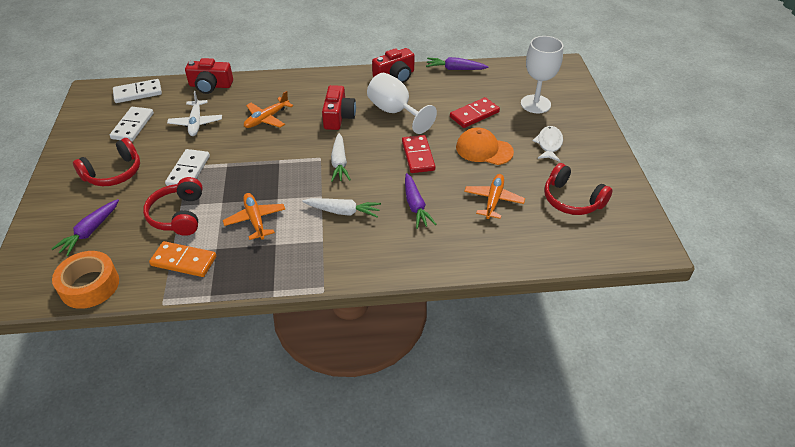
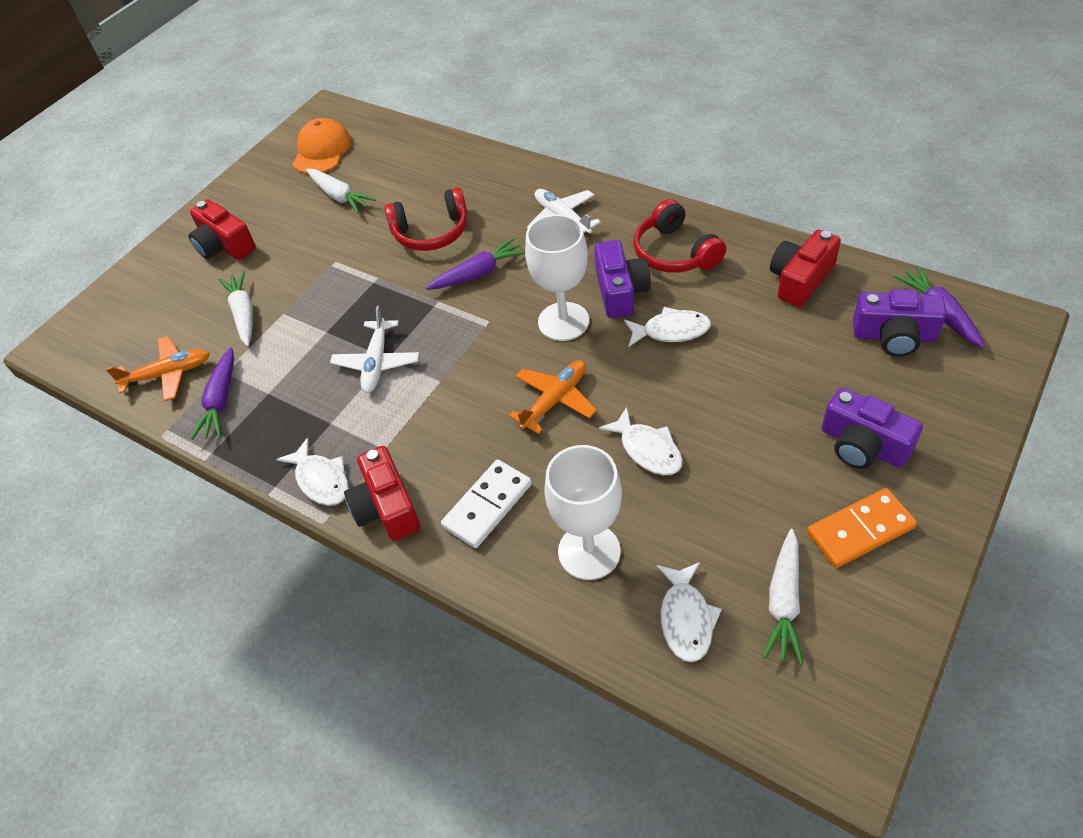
orange plane: 3 -> 2
orange tape: 1 -> 0
purple camera: 0 -> 3
red domino: 2 -> 0
red headphones: 3 -> 2
white carrot: 2 -> 3
white domino: 3 -> 1
white fish: 1 -> 4
white plane: 1 -> 2

